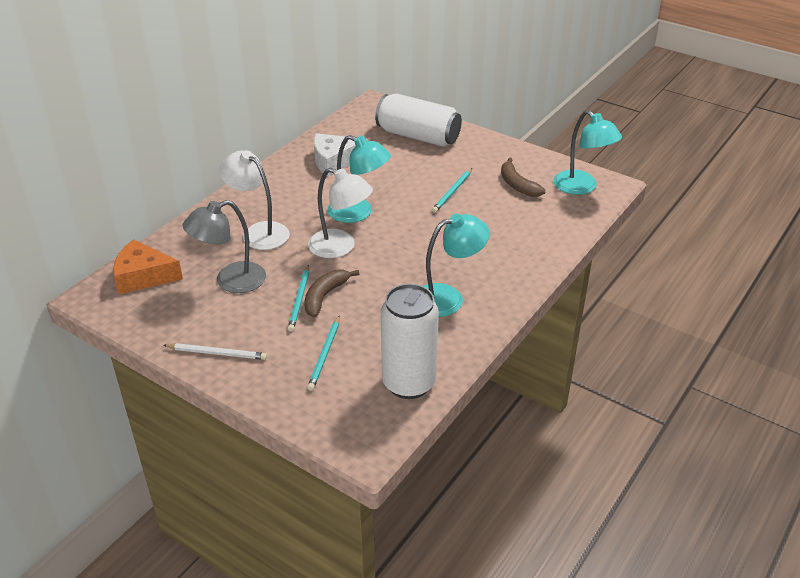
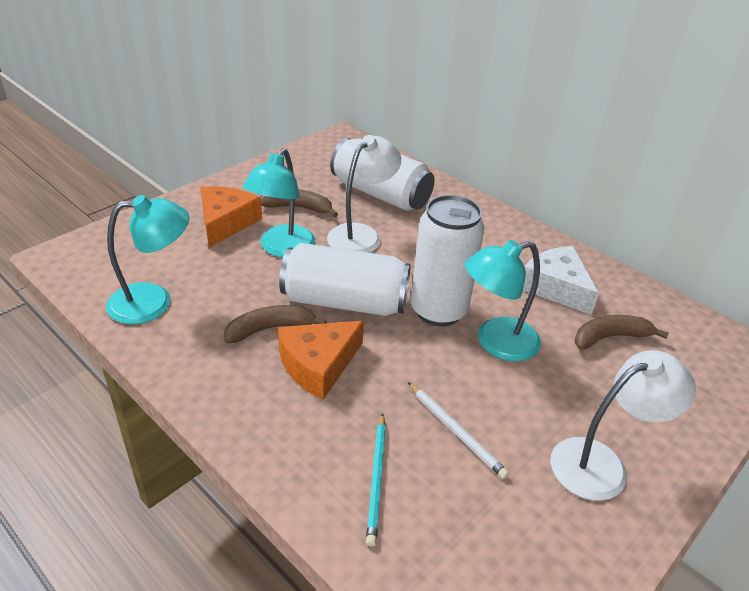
brown banana: 2 -> 3
grey lamp: 1 -> 0
orange cheese: 1 -> 2
turquoise pencil: 3 -> 1
white can: 2 -> 3

